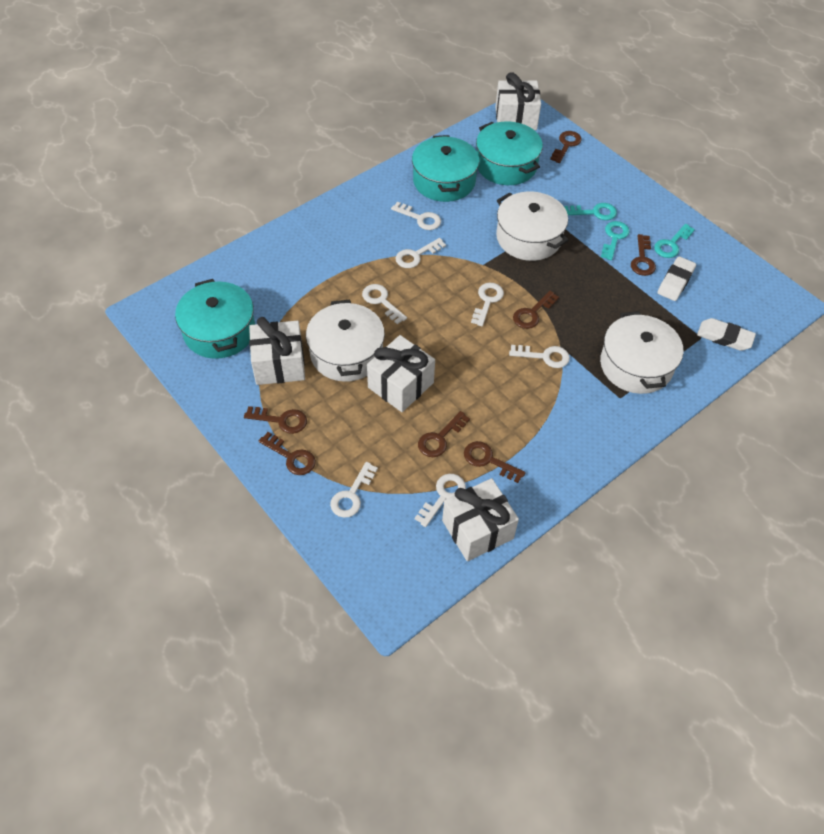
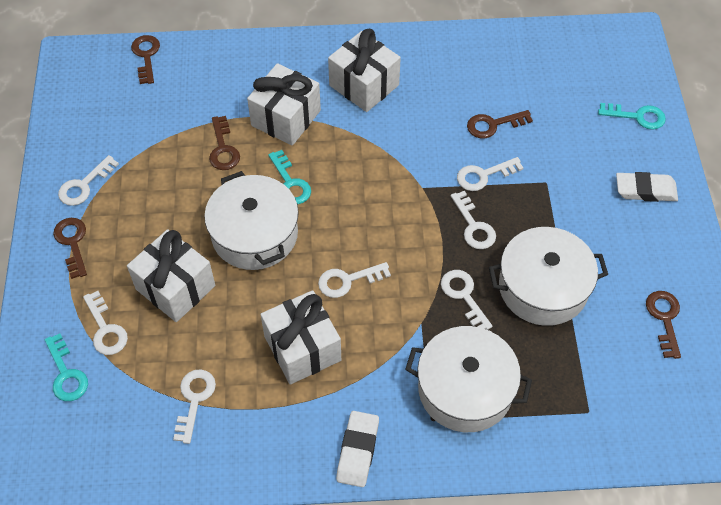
brown key: 7 -> 5
turquoise pot: 3 -> 0

